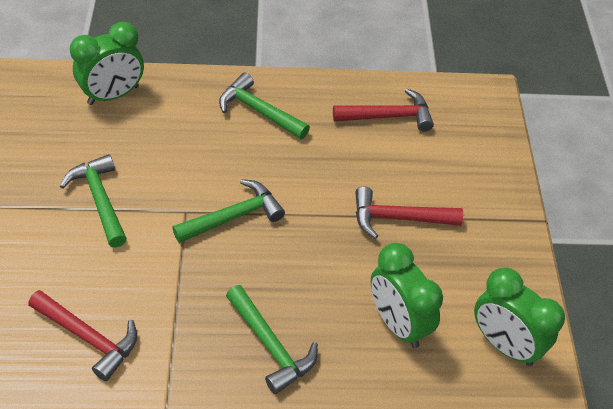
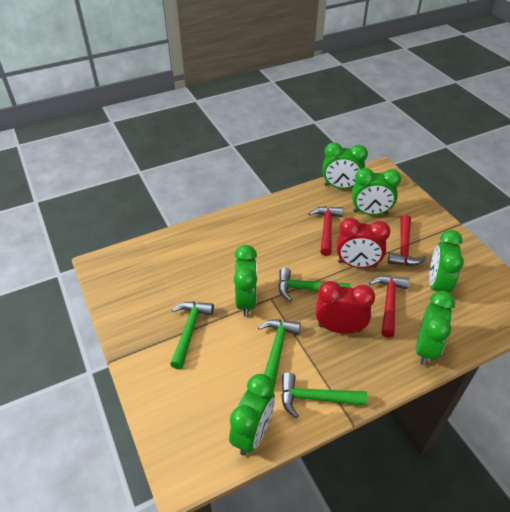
green clock: 3 -> 6
red clock: 0 -> 2

